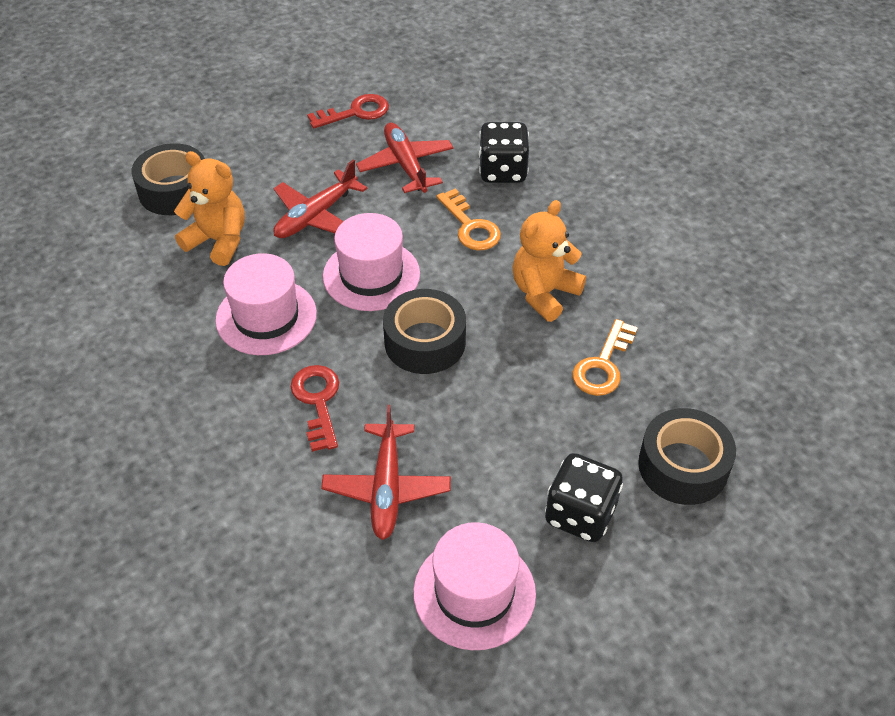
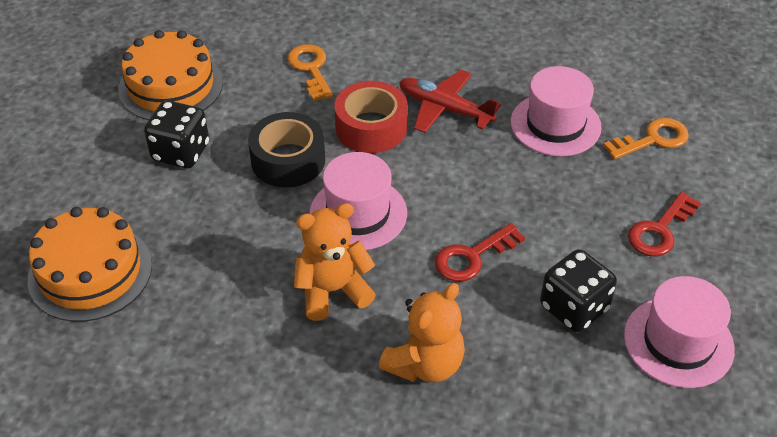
black tape: 3 -> 1
orange cake: 0 -> 2
red plane: 3 -> 1
red tape: 0 -> 1

